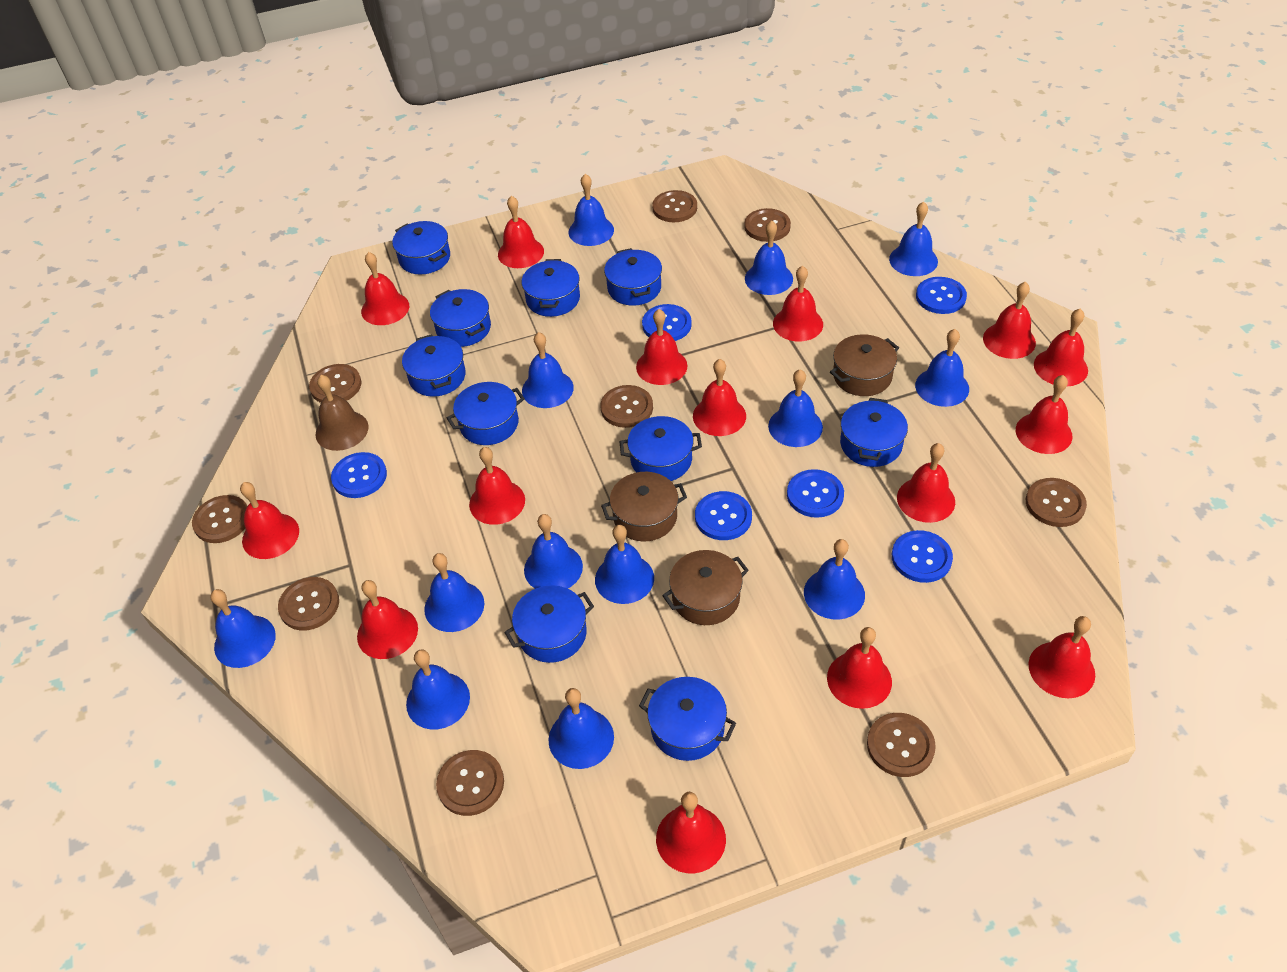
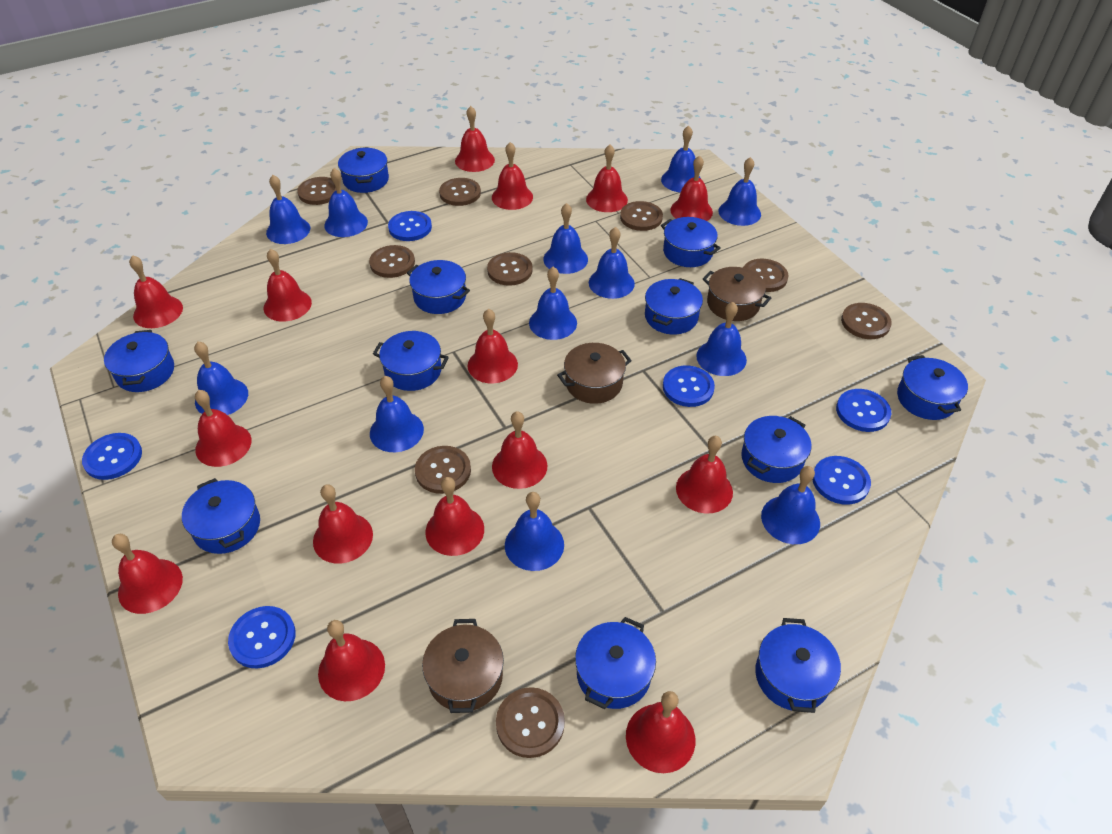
blue bell: 13 -> 12
blue pot: 10 -> 11
brown bell: 1 -> 0

